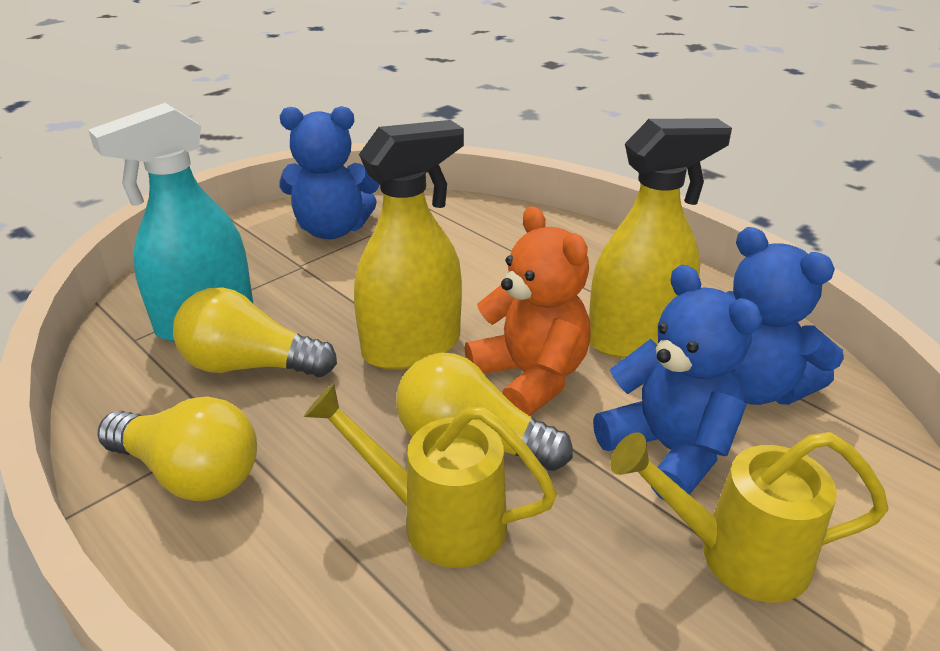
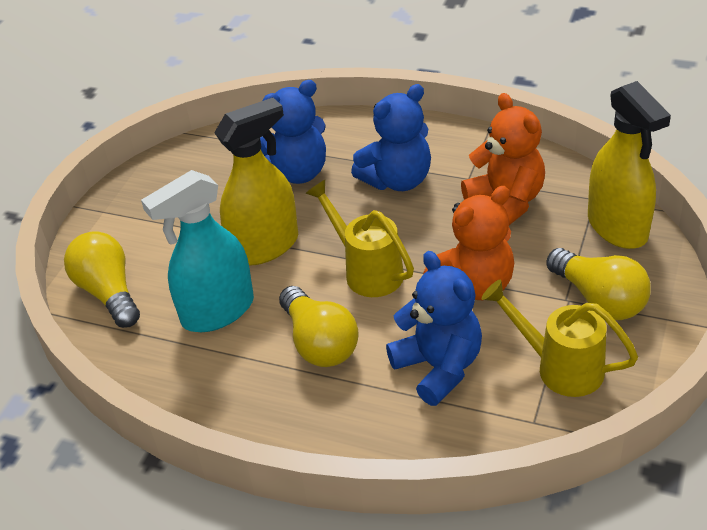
orange teddy bear: 1 -> 2

